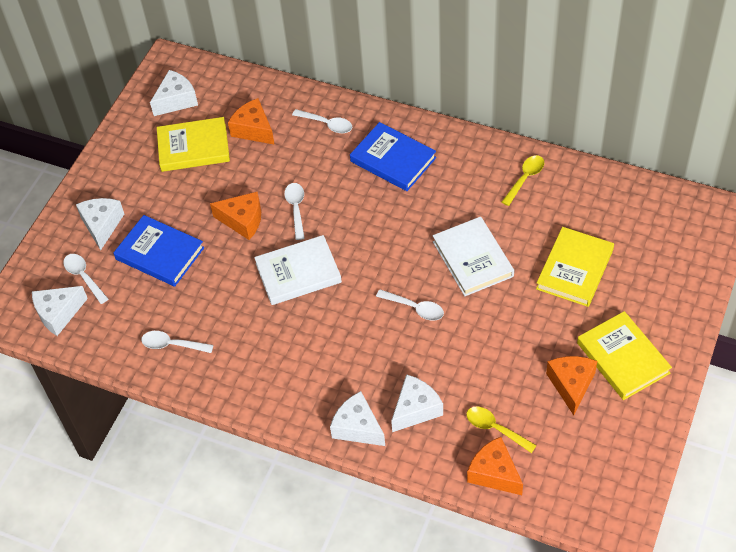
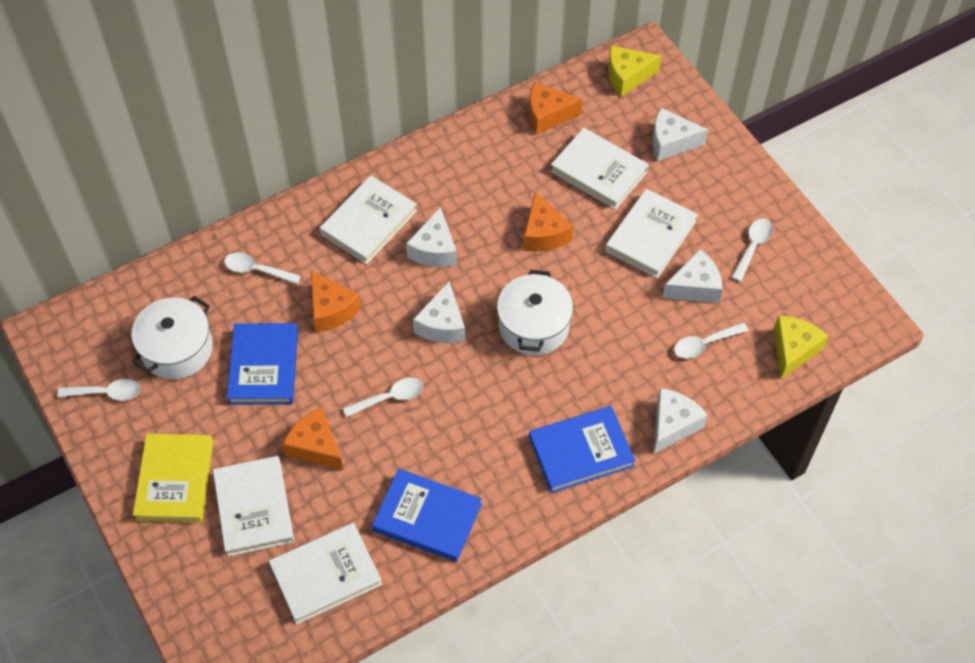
blue book: 2 -> 3
white book: 2 -> 5
white pot: 0 -> 2
yellow book: 3 -> 1
yellow cheese: 0 -> 2
yellow spoon: 2 -> 0

